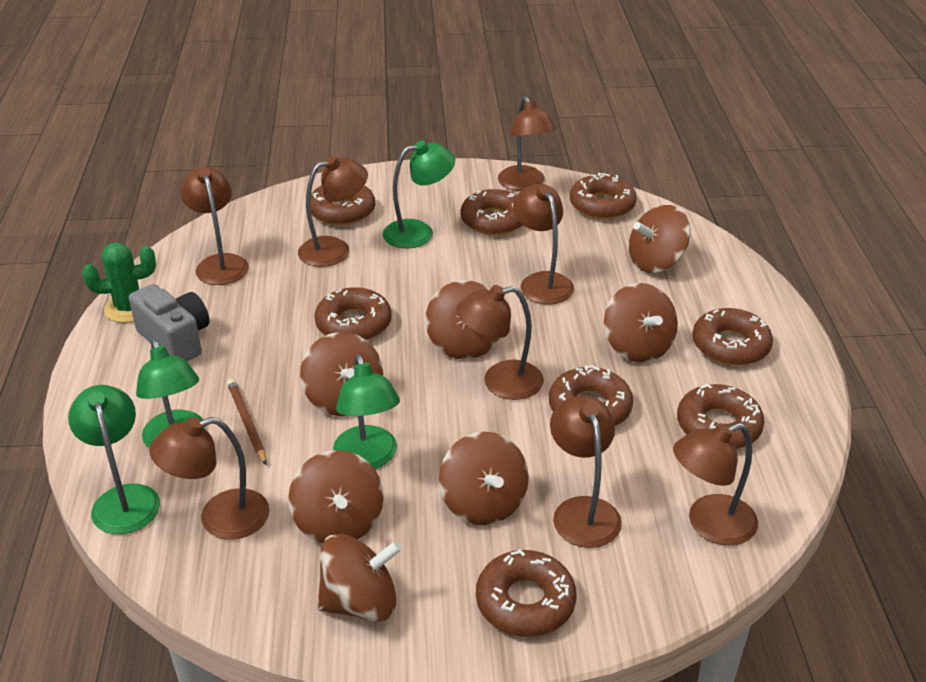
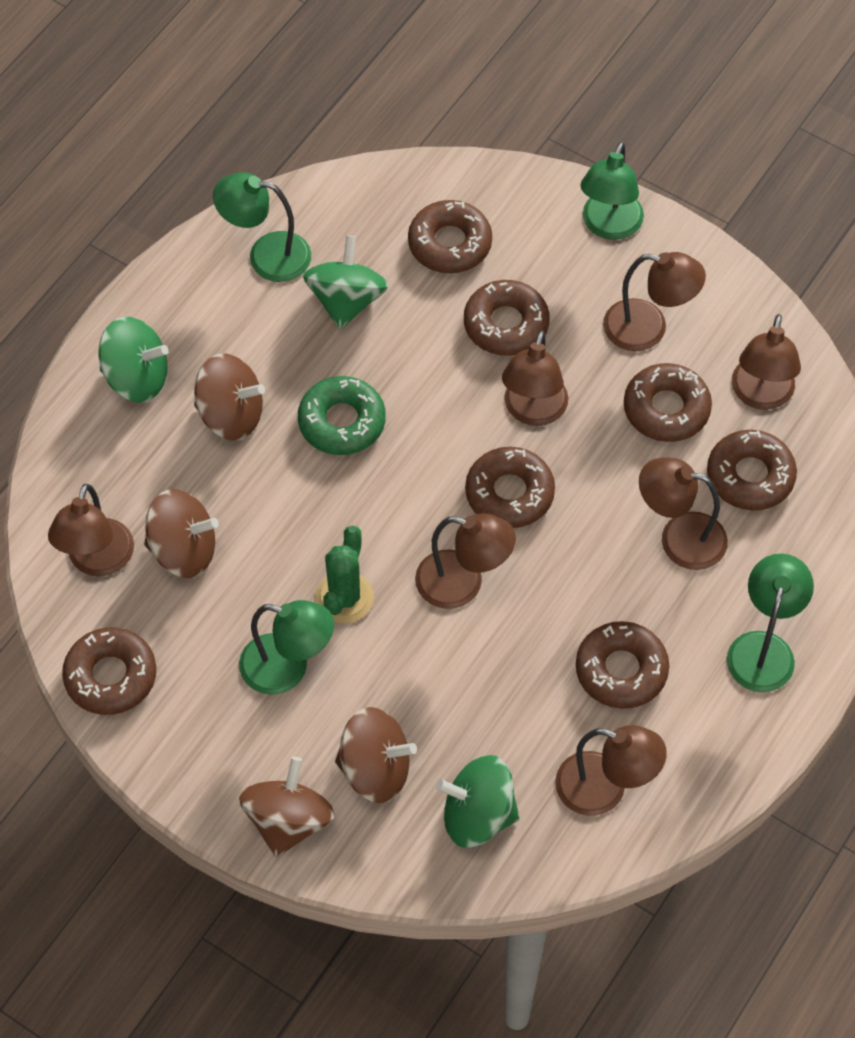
brown donut: 8 -> 7
brown lamp: 8 -> 7
brown pencil: 1 -> 0
brown spinning top: 7 -> 4
green donut: 0 -> 1
green spinning top: 0 -> 3
grey camera: 1 -> 0

